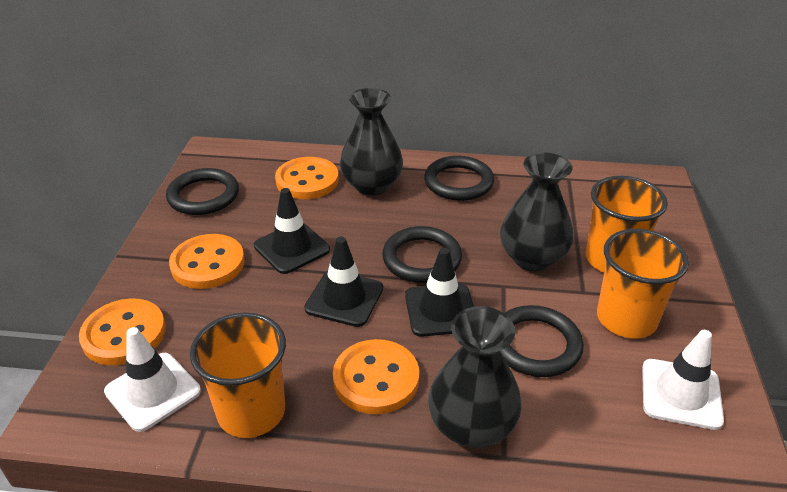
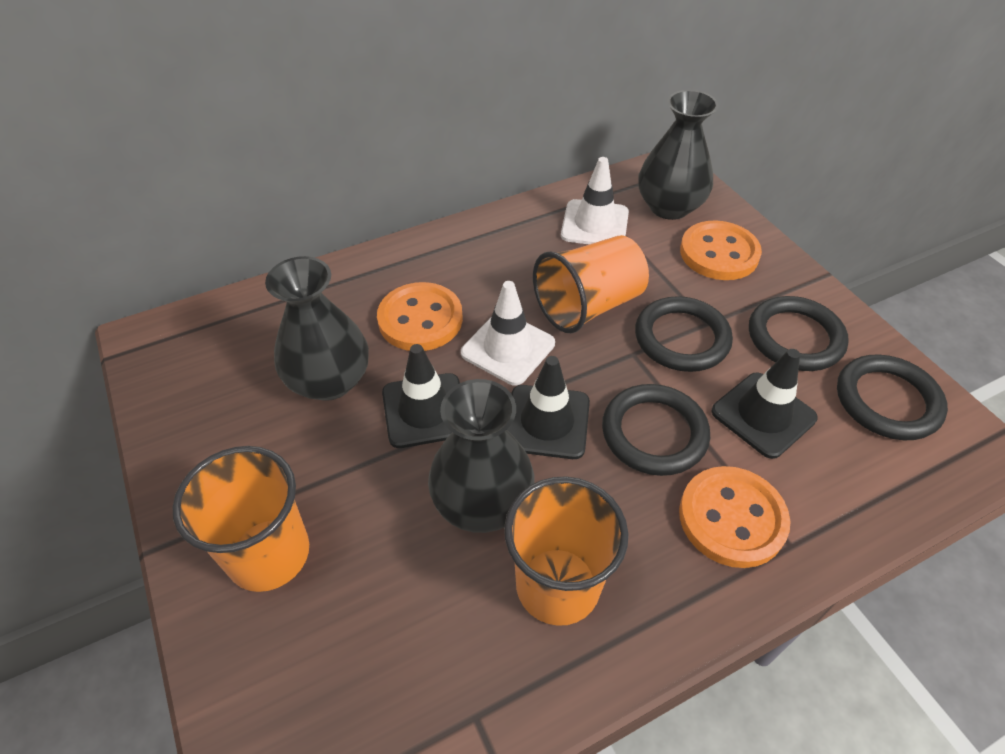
orange button: 4 -> 3

